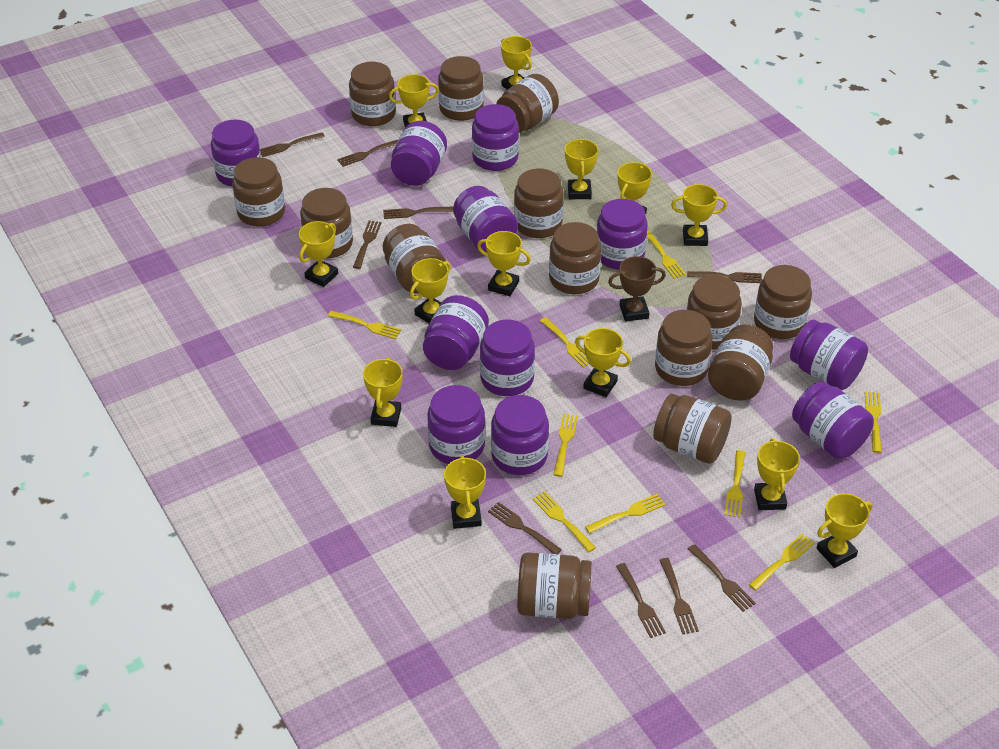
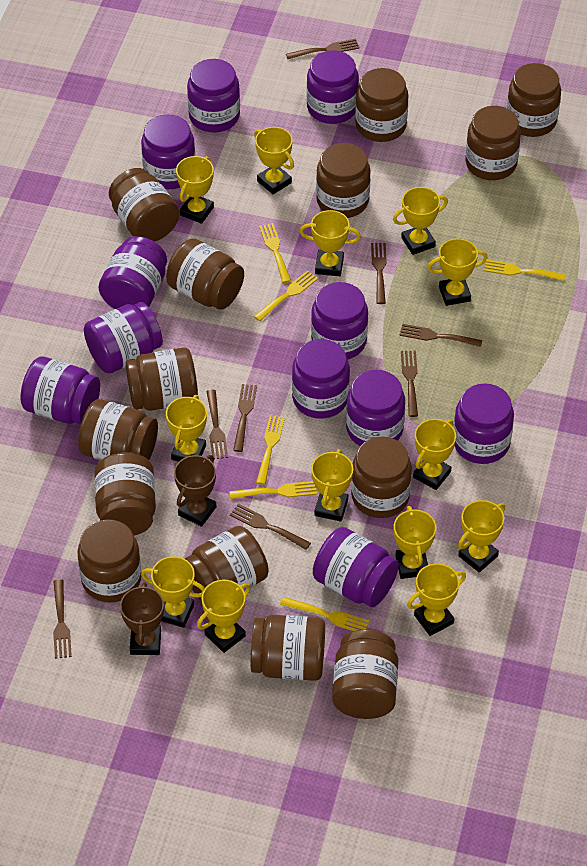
brown fork: 9 -> 8
brown trophy: 1 -> 2
yellow fork: 9 -> 6

